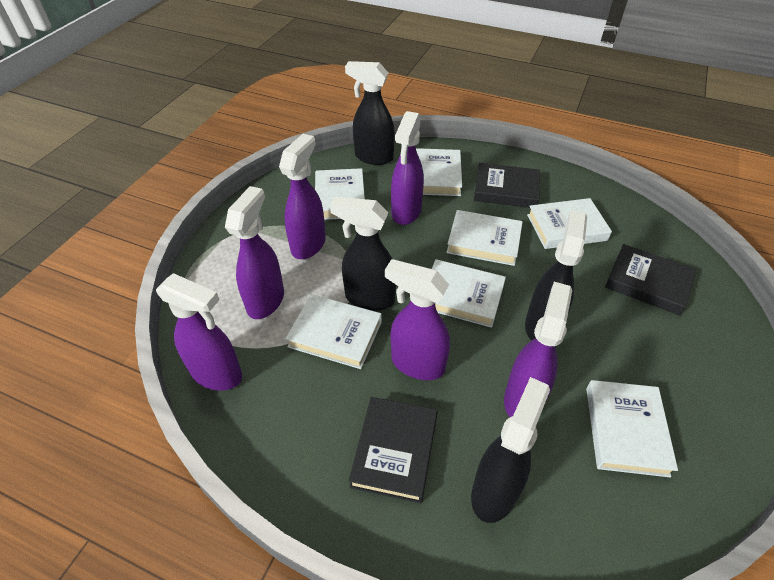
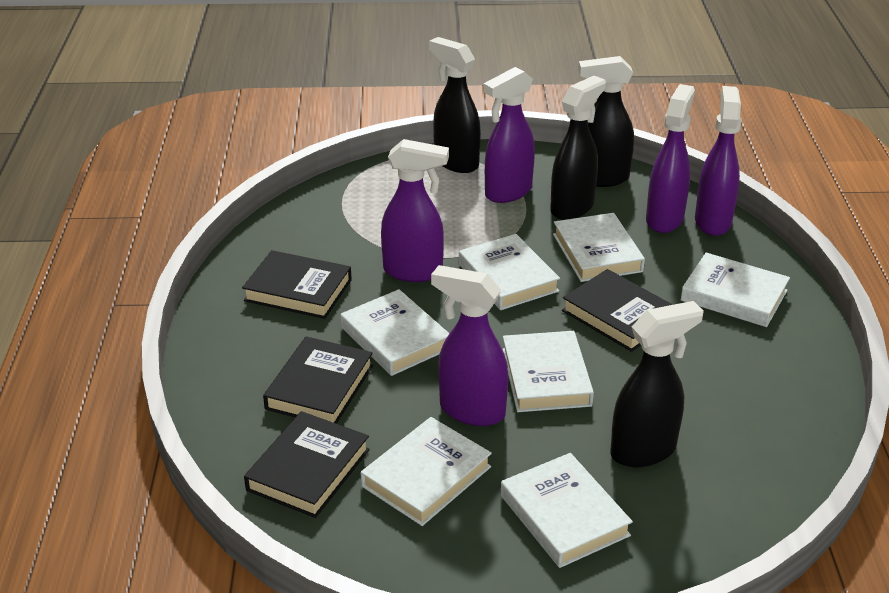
black book: 3 -> 4
purple spray bottle: 6 -> 5

